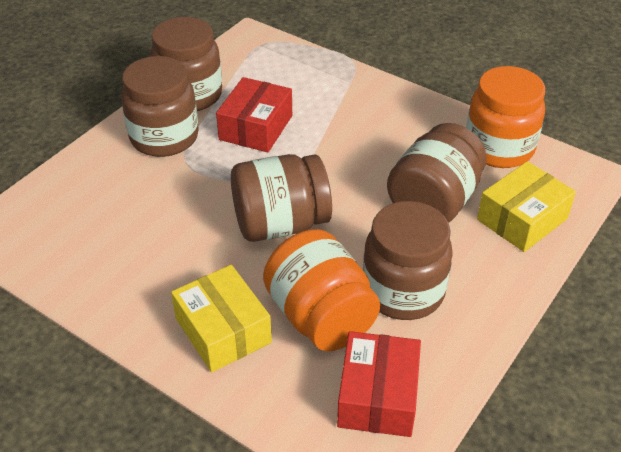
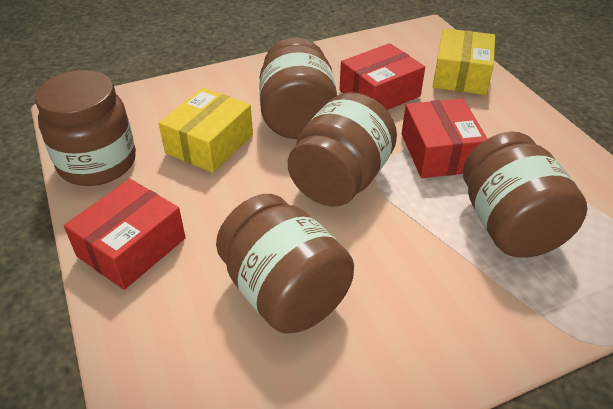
orange jar: 2 -> 0
red box: 2 -> 3

